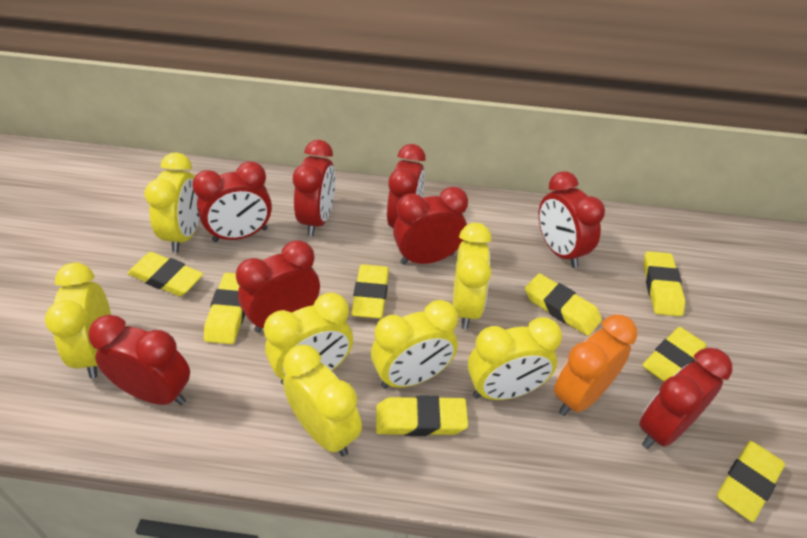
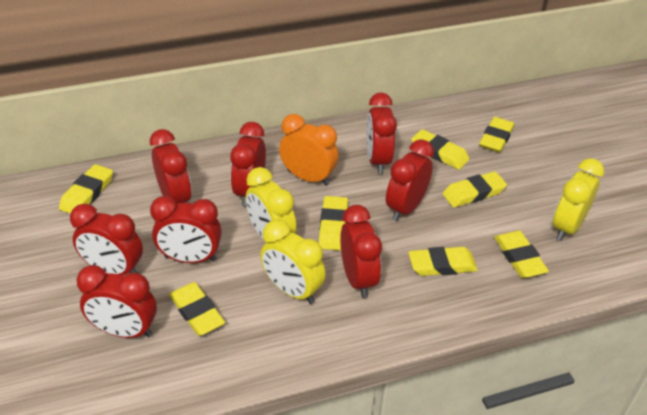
yellow clock: 7 -> 3

